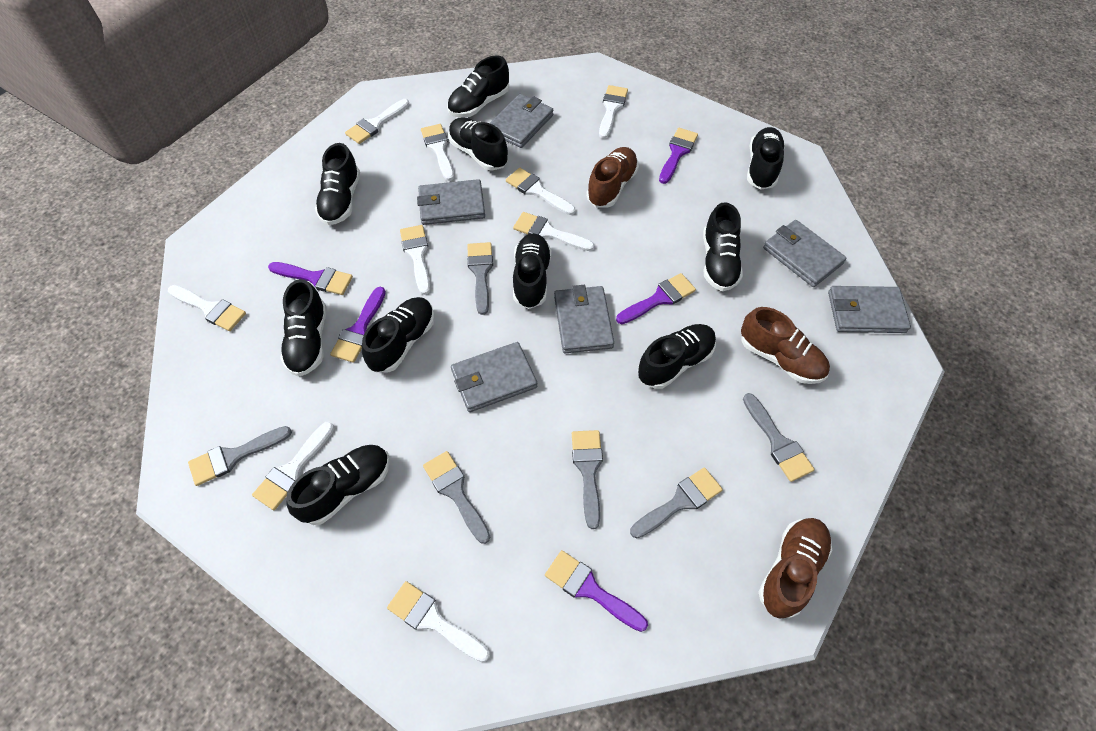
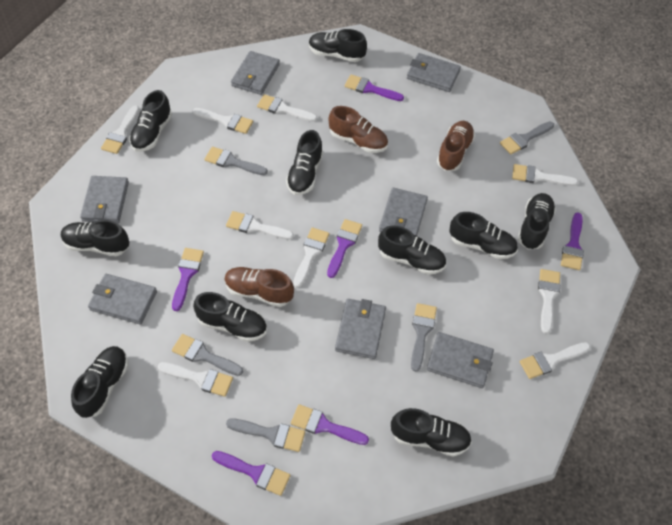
grey brush: 6 -> 5
grey wallet: 6 -> 7
purple brush: 5 -> 6

